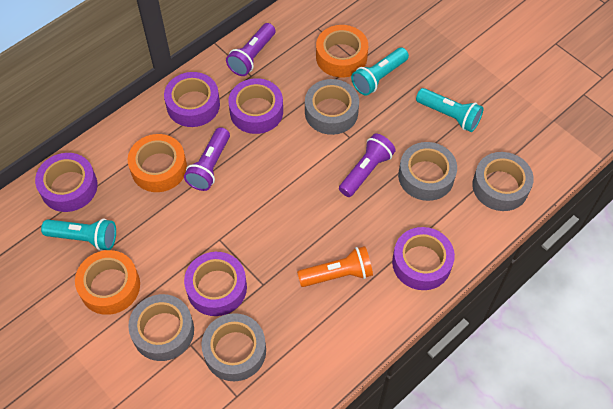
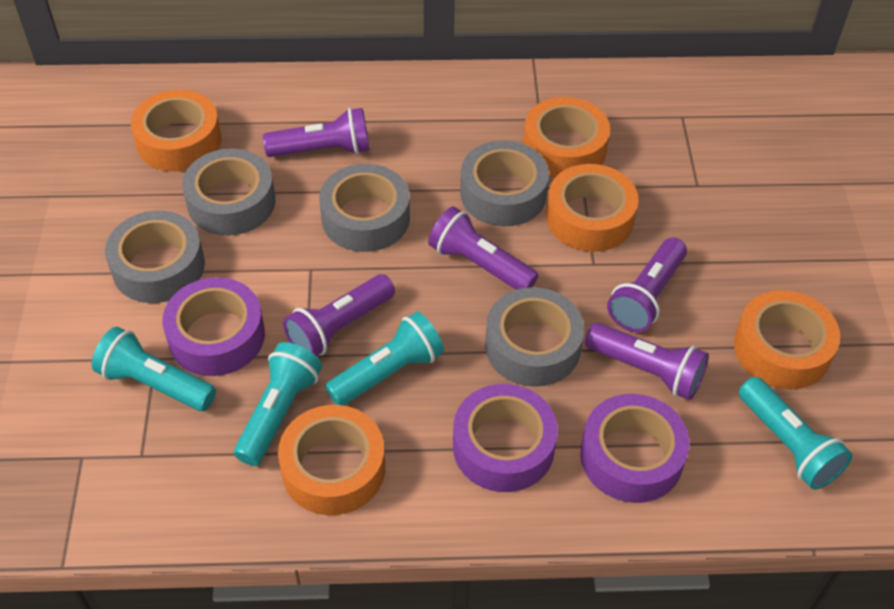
orange flashlight: 1 -> 0
orange tape: 3 -> 5
purple flashlight: 3 -> 5
purple tape: 5 -> 3
turquoise flashlight: 3 -> 4

